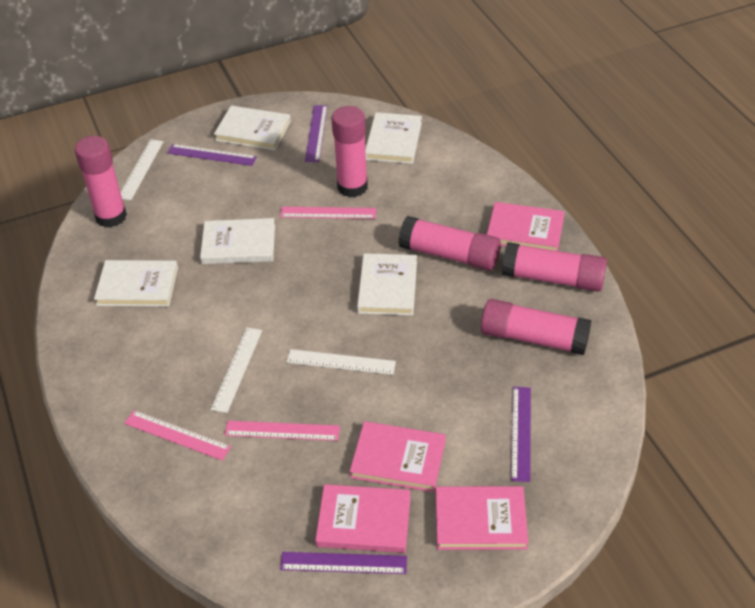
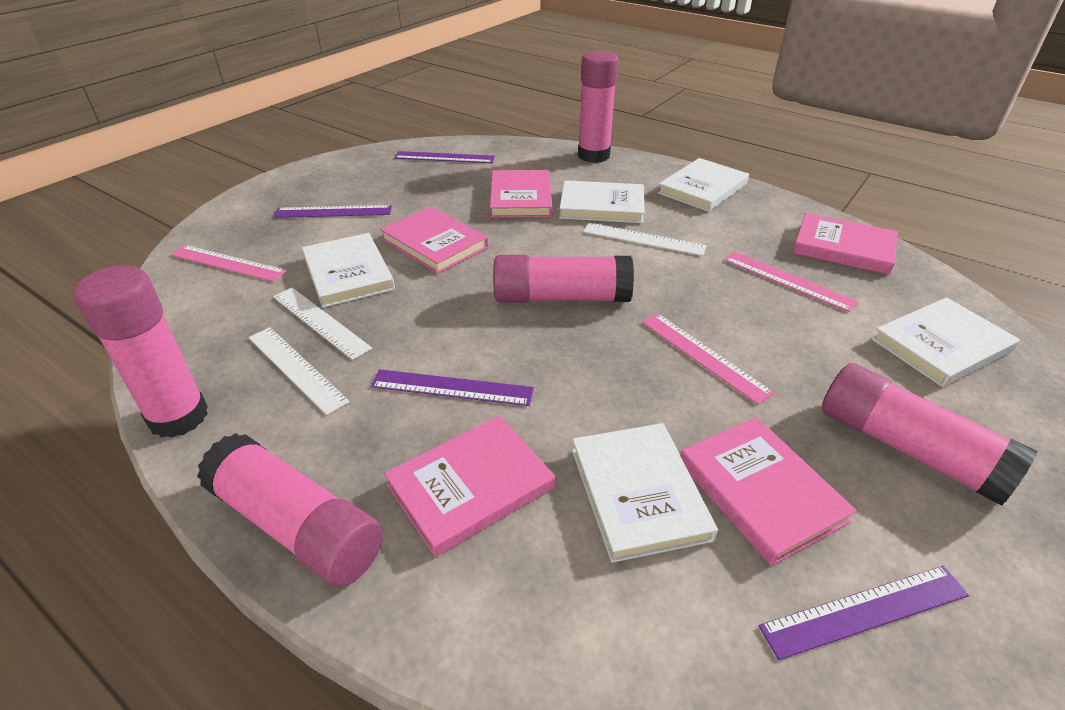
pink book: 4 -> 5

